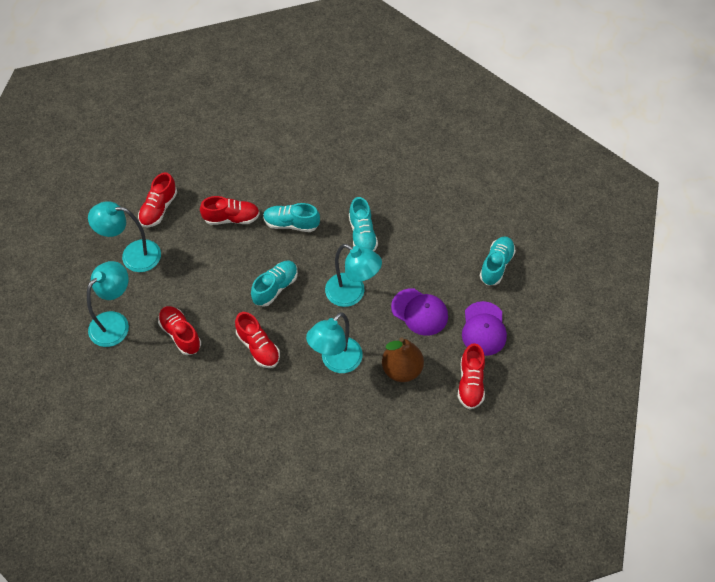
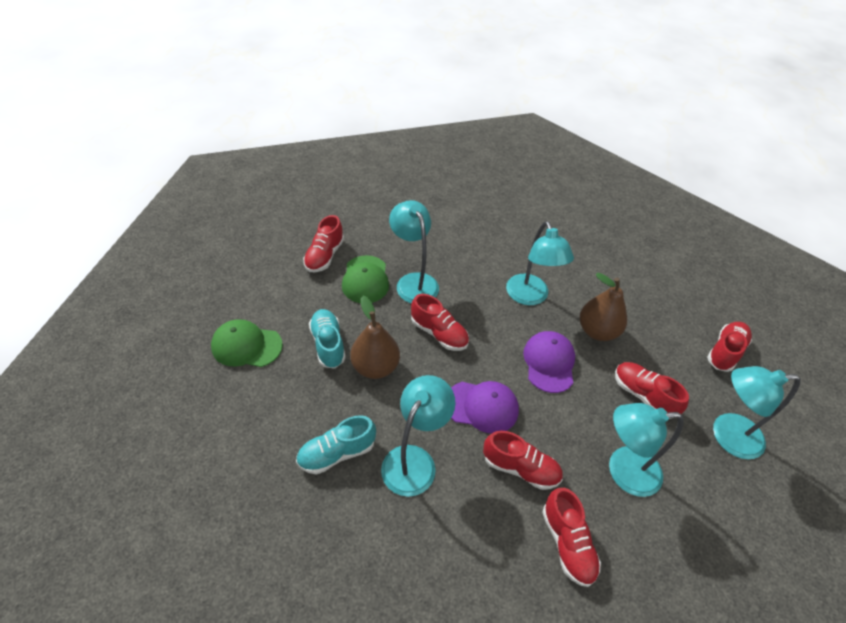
brown pear: 1 -> 2
green cap: 0 -> 2
red shoe: 5 -> 6
turquoise lamp: 4 -> 5
turquoise shoe: 4 -> 2

